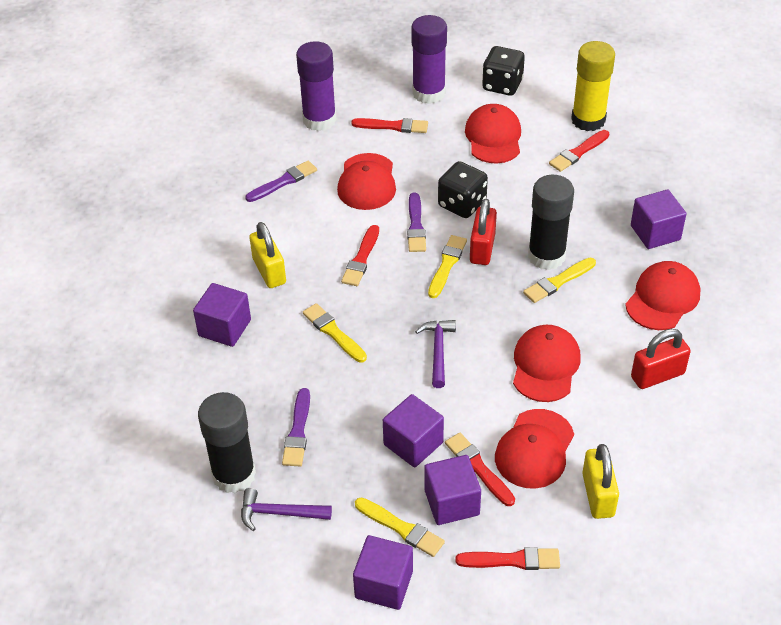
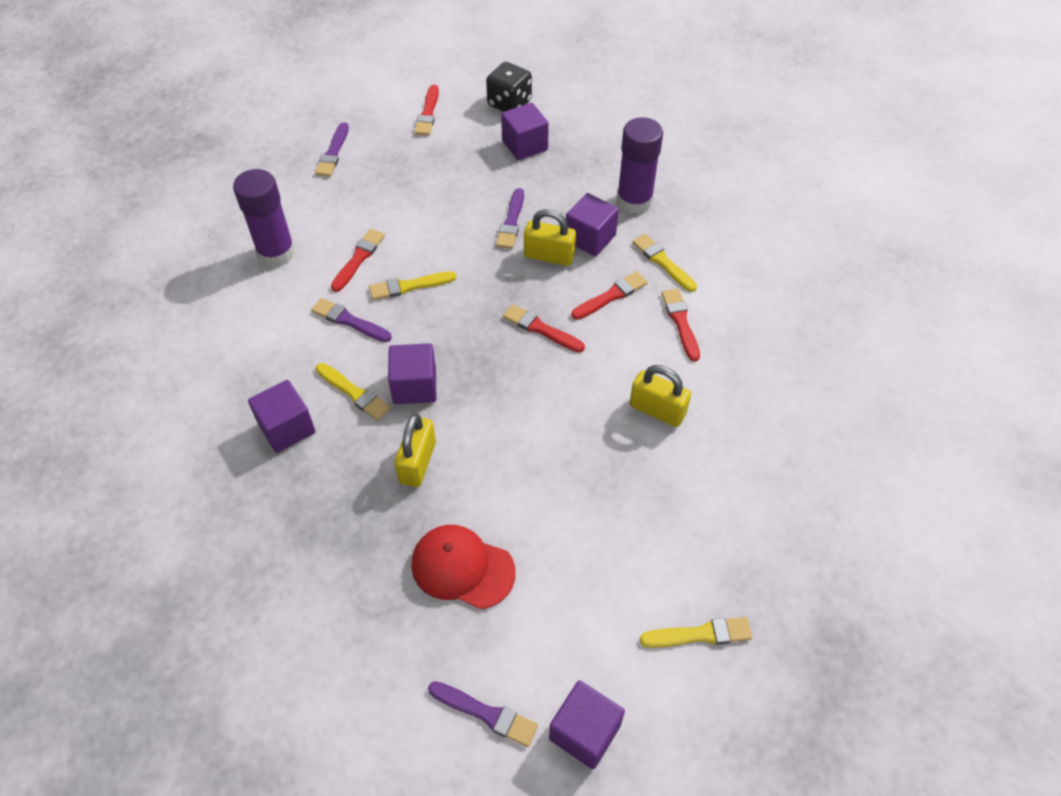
black dice: 2 -> 1
black glue stick: 2 -> 0
purple brush: 3 -> 4
purple hammer: 2 -> 0
red cap: 5 -> 1
red padlock: 2 -> 0
yellow glue stick: 1 -> 0
yellow padlock: 2 -> 3

